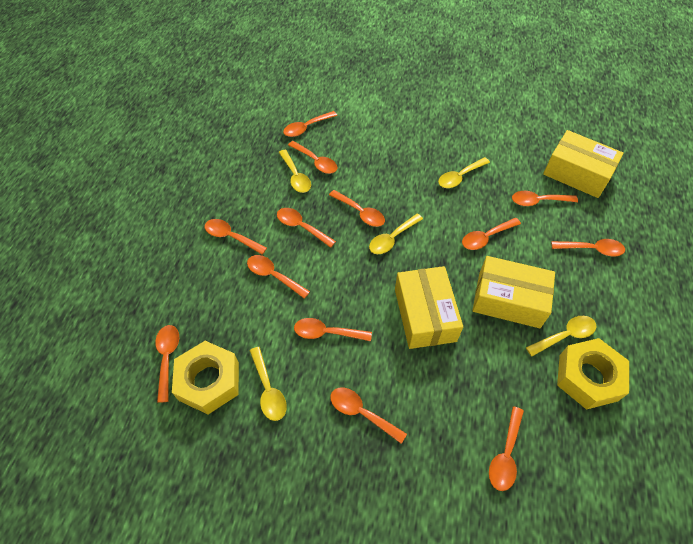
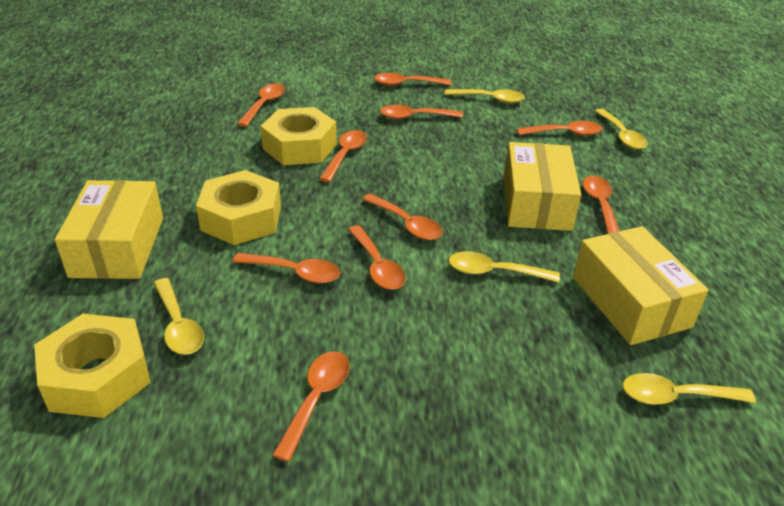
orange spoon: 13 -> 10
yellow nut: 2 -> 3

